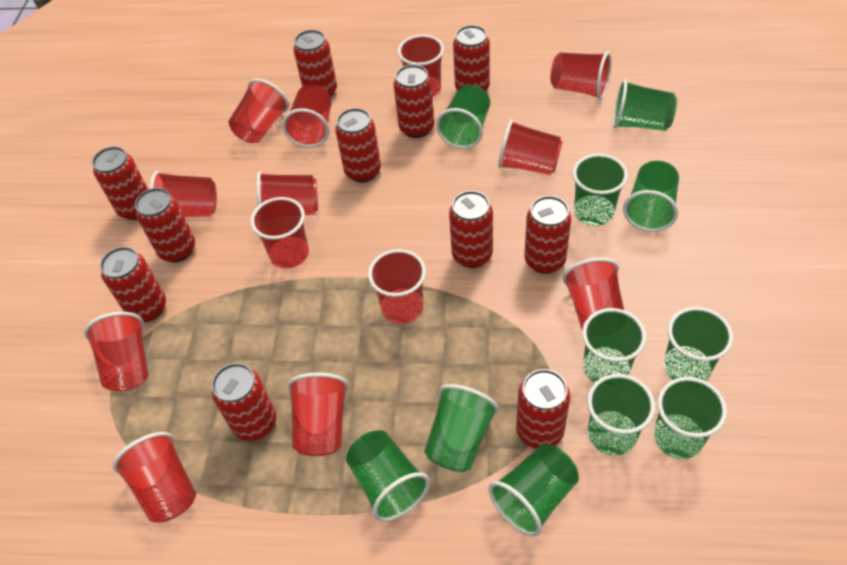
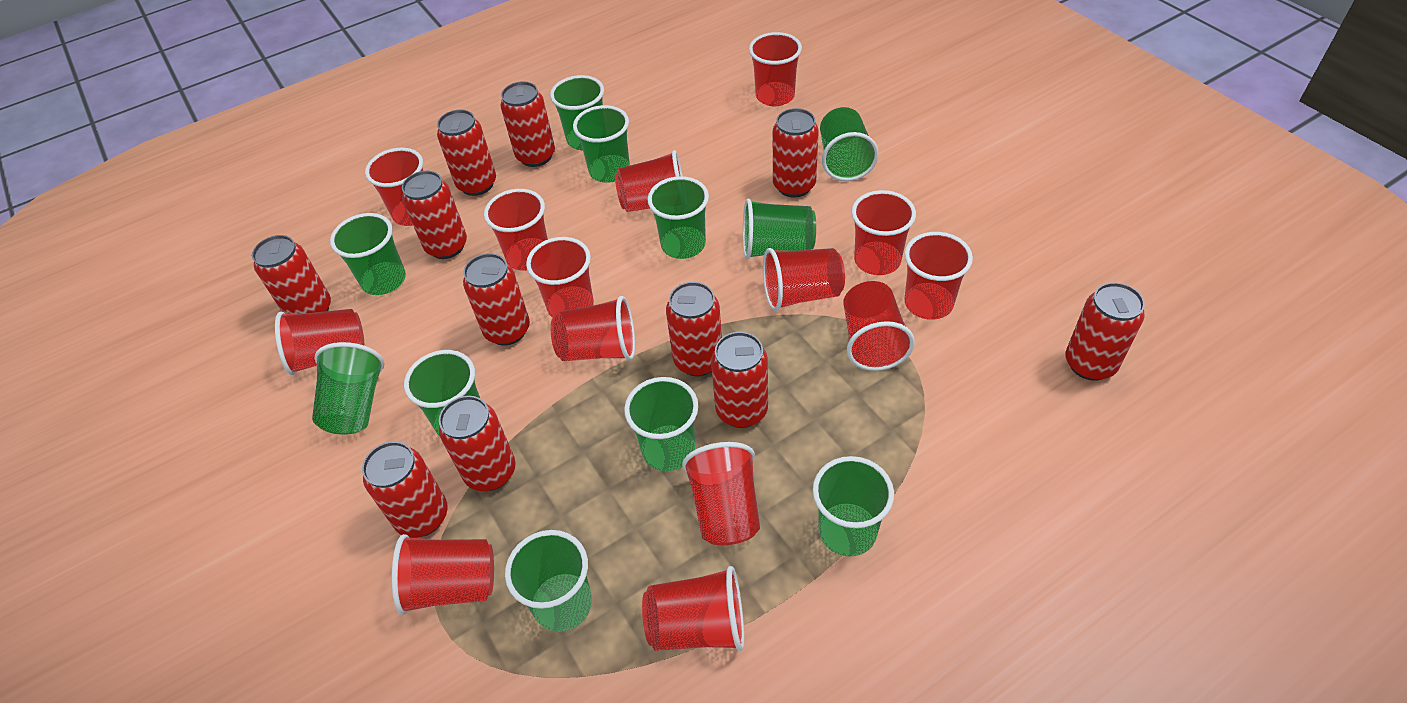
red cup: 13 -> 14

